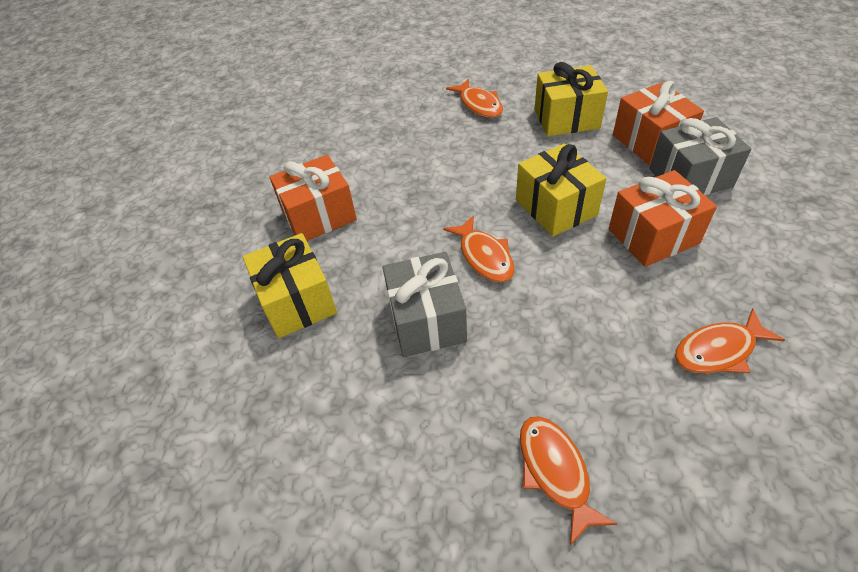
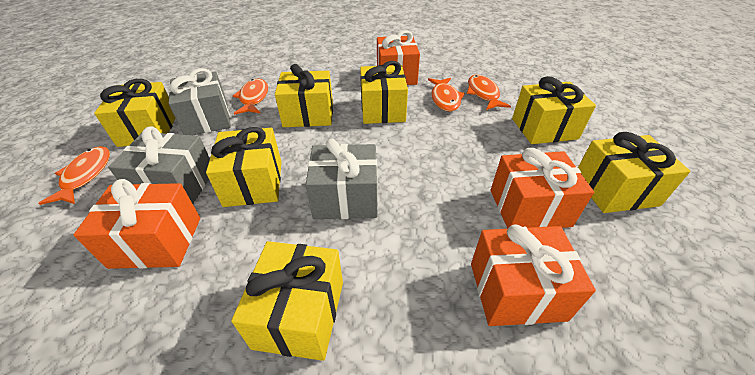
grey gift: 2 -> 3
orange gift: 3 -> 4
yellow gift: 3 -> 7

